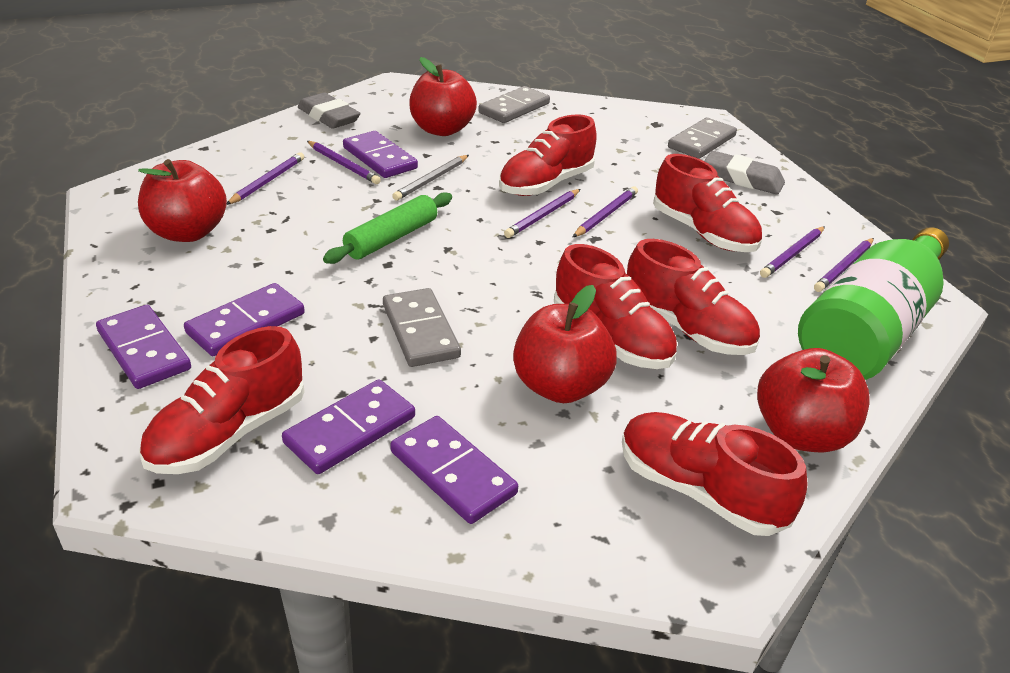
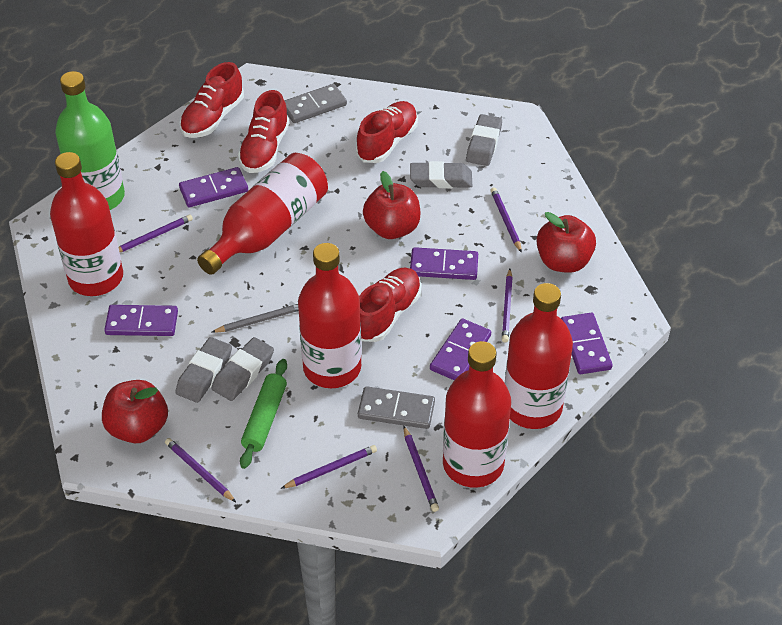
grey domino: 3 -> 2
grey eraser: 2 -> 4
red apple: 4 -> 3
red bottle: 0 -> 5
red shoe: 6 -> 4

